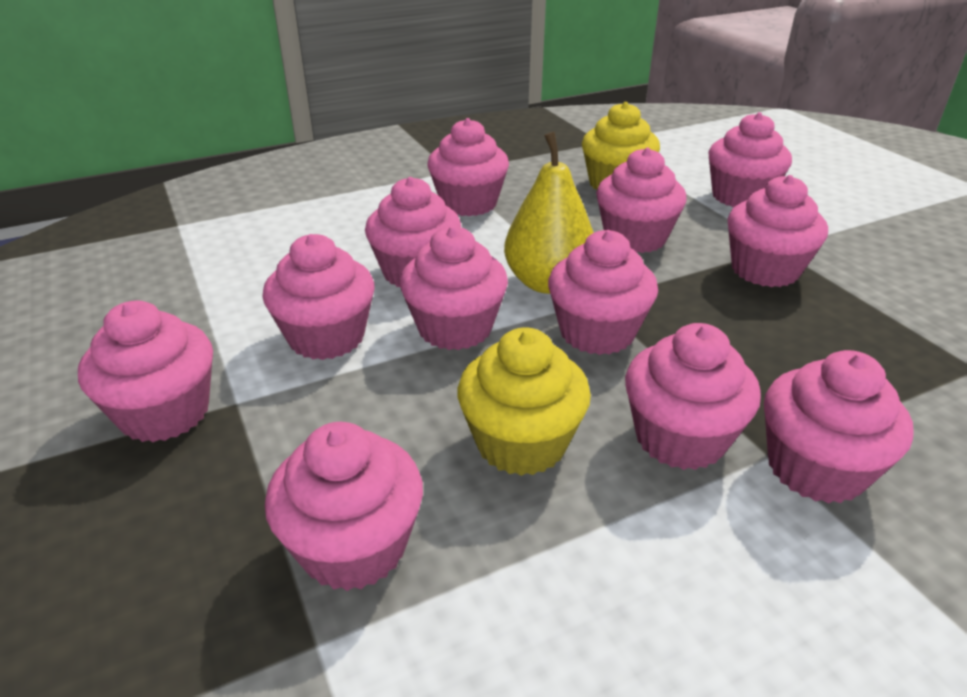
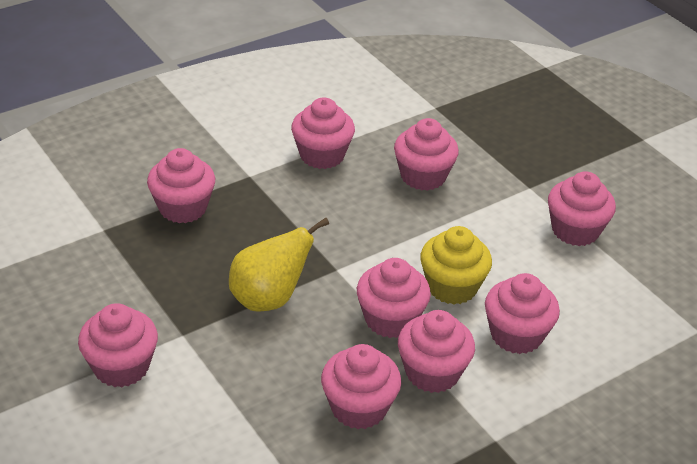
pink cupcake: 12 -> 9
yellow cupcake: 2 -> 1

